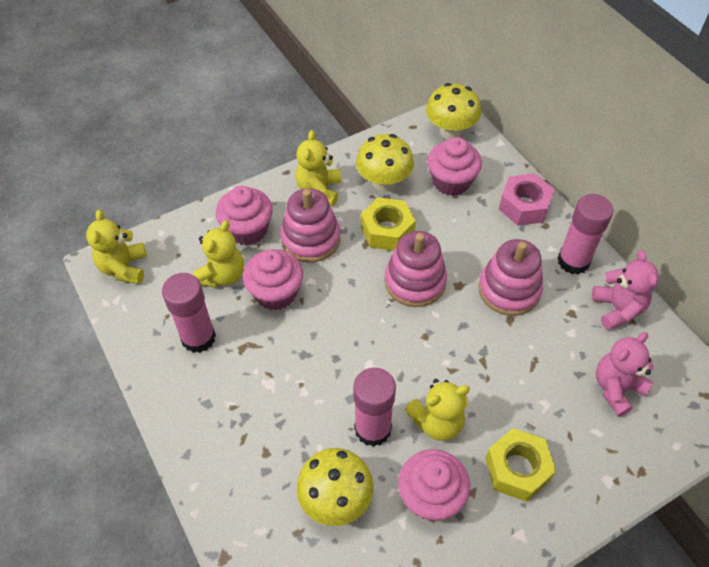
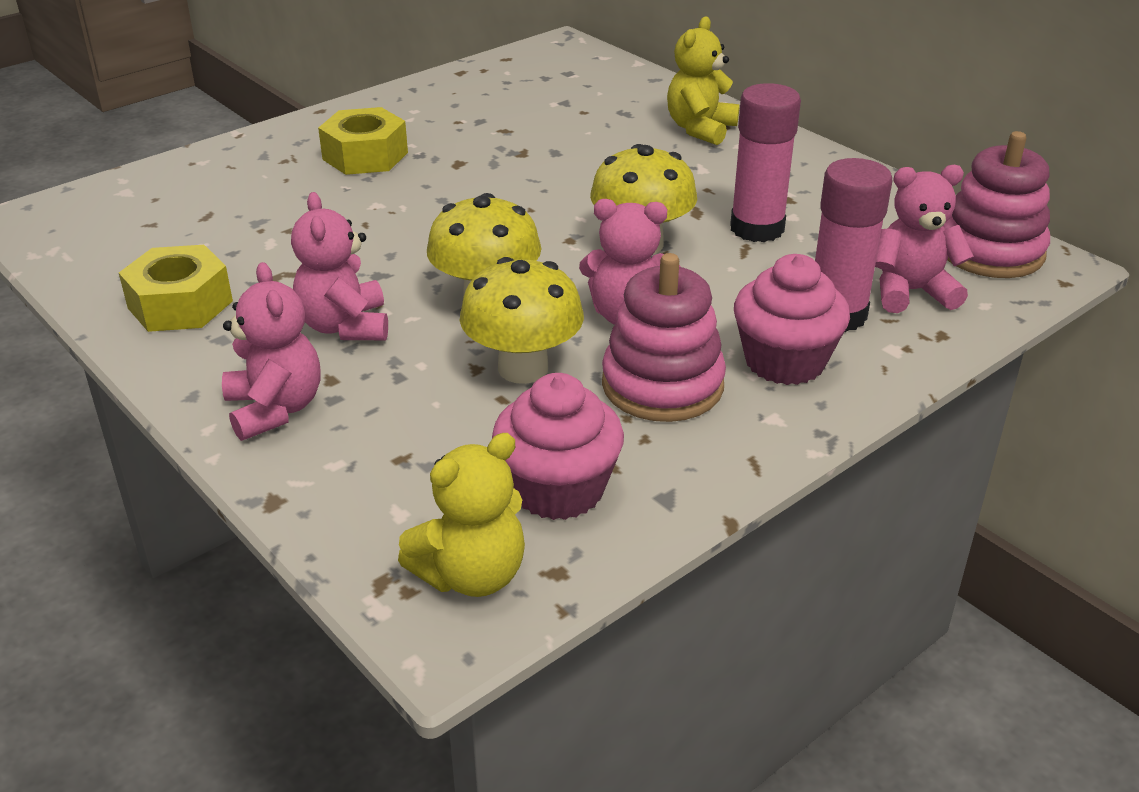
pink cupcake: 4 -> 2
pink glue stick: 3 -> 2
pink nut: 1 -> 0
pink stacking toy: 3 -> 2
pink teddy bear: 2 -> 4
yellow teddy bear: 4 -> 2

